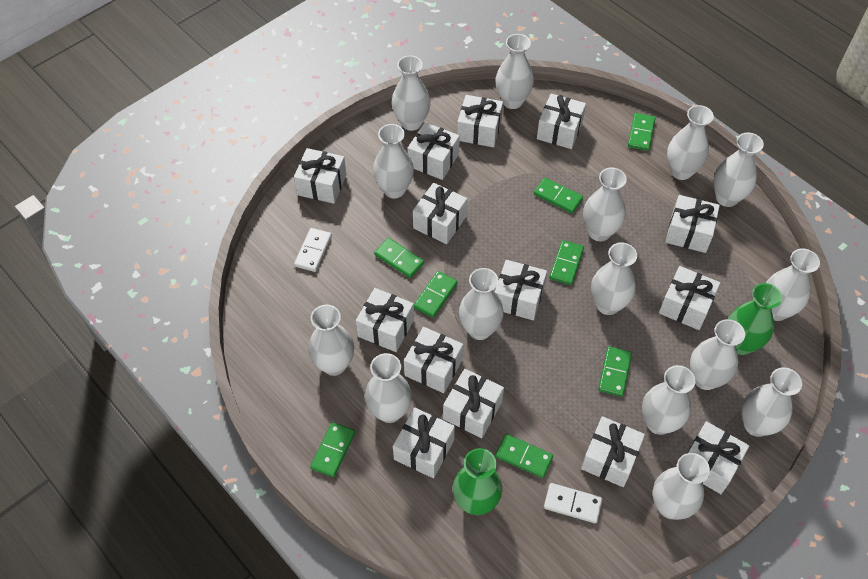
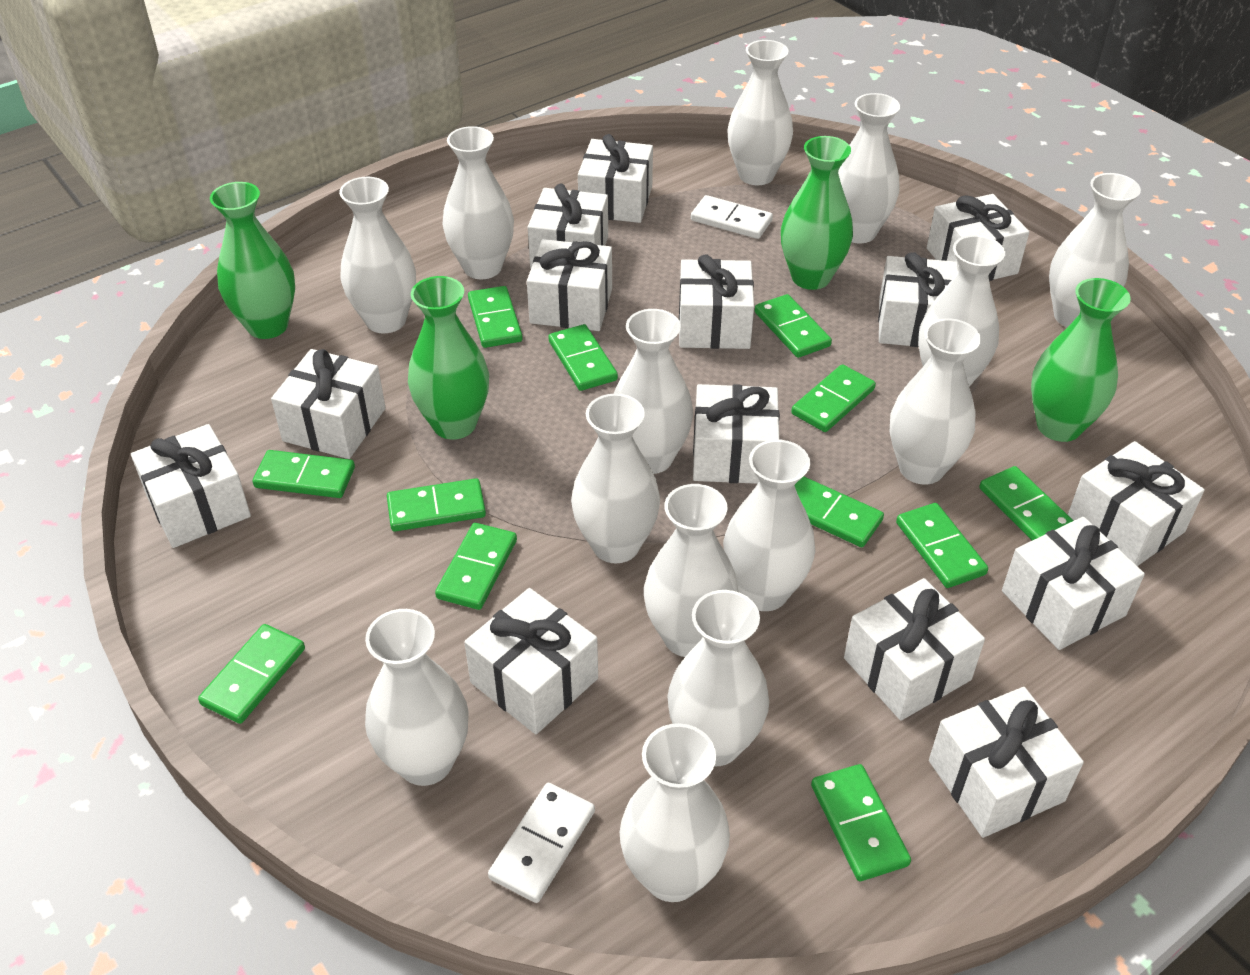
green domino: 8 -> 12
green vase: 2 -> 4
white vase: 15 -> 14

